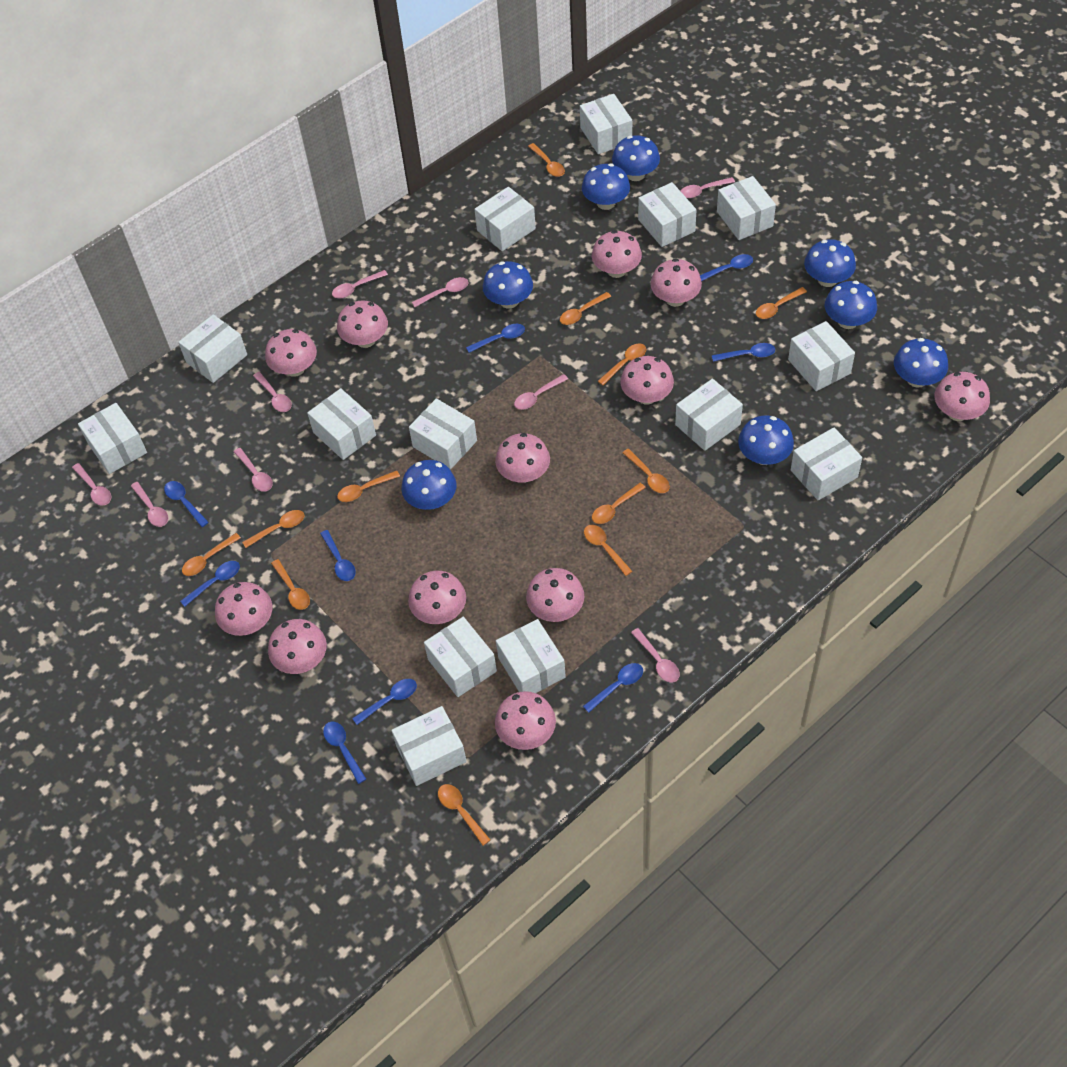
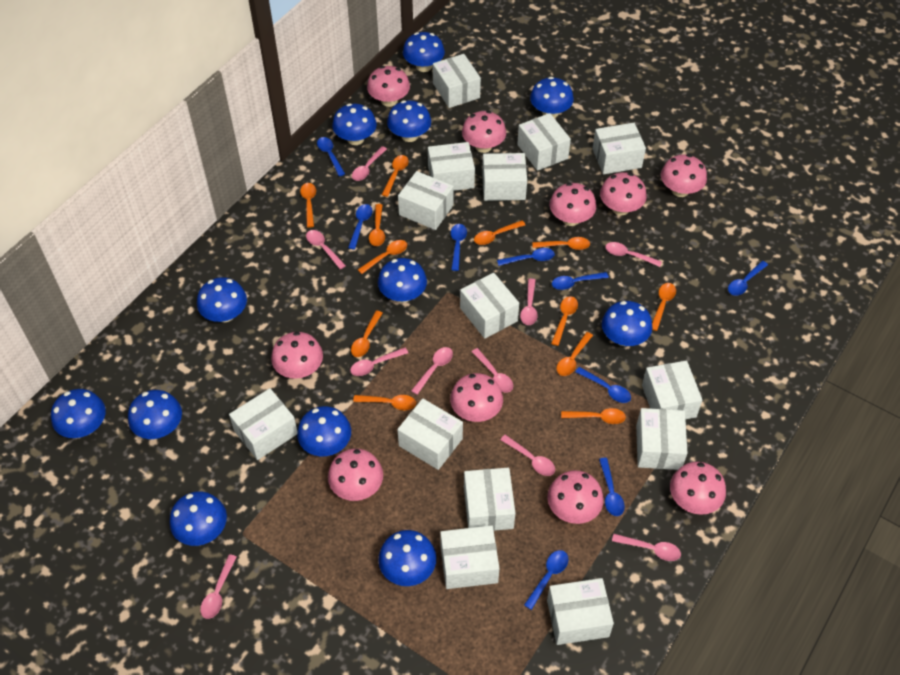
blue mushroom: 8 -> 12
pink mushroom: 12 -> 10
pink spoon: 9 -> 10

